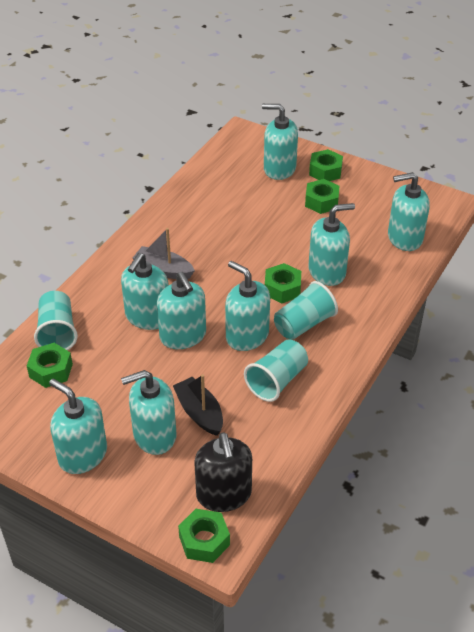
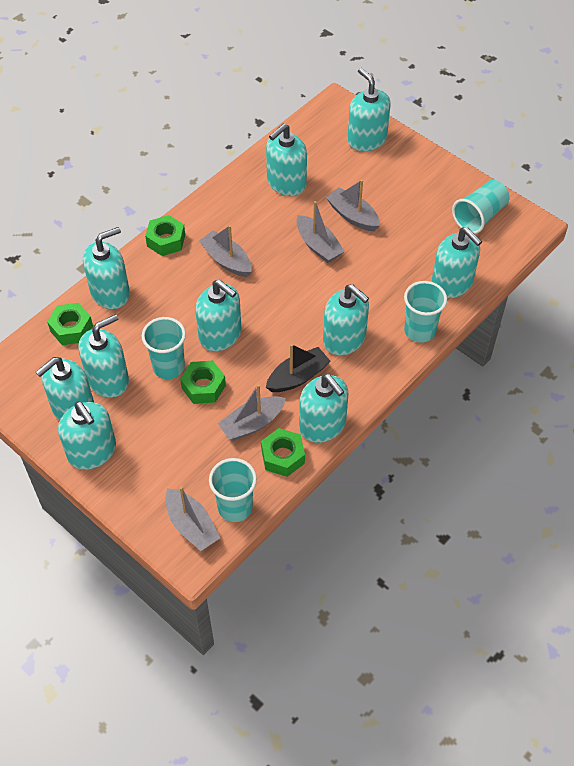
black soap dispenser: 1 -> 0
green nut: 5 -> 4
grey boat: 1 -> 5
turquoise cup: 3 -> 4
turquoise soap dispenser: 8 -> 10

